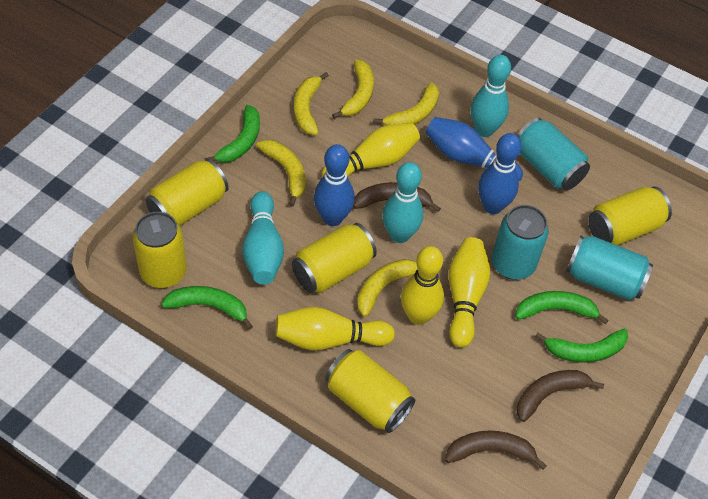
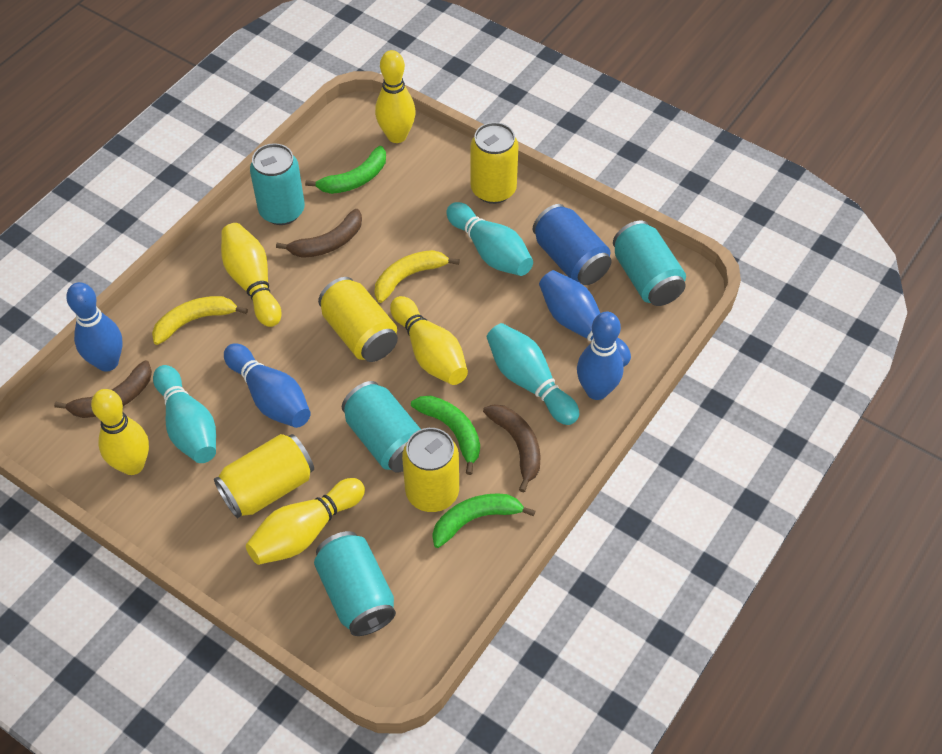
blue bowling pin: 3 -> 4
blue can: 0 -> 1
green banana: 4 -> 3
turquoise can: 3 -> 4
yellow banana: 5 -> 2
yellow bowling pin: 4 -> 5
yellow can: 5 -> 4

